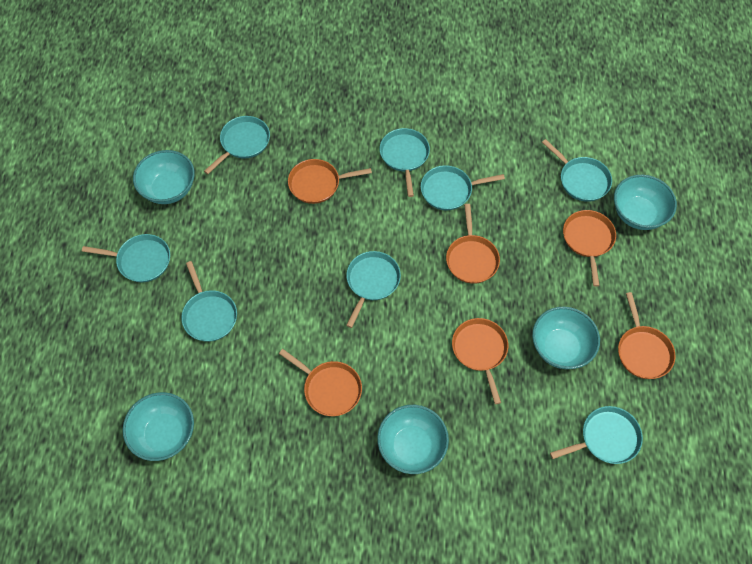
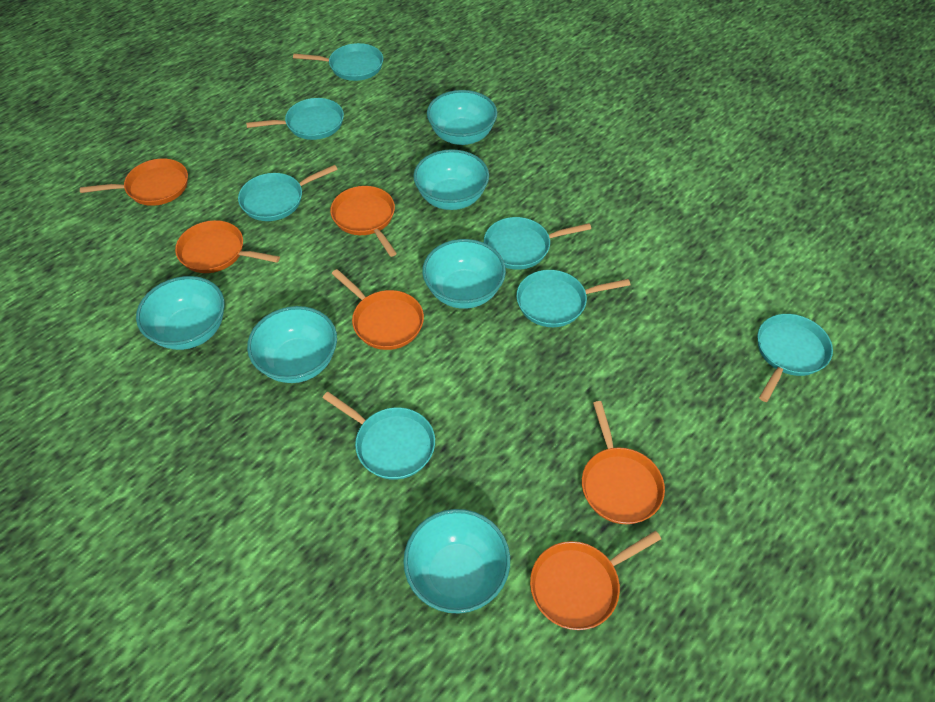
turquoise bowl: 5 -> 6
turquoise pan: 8 -> 7

